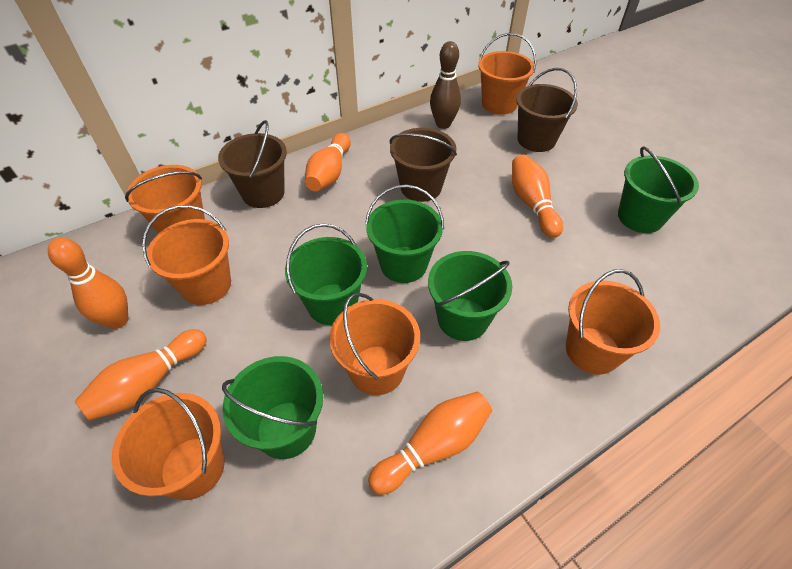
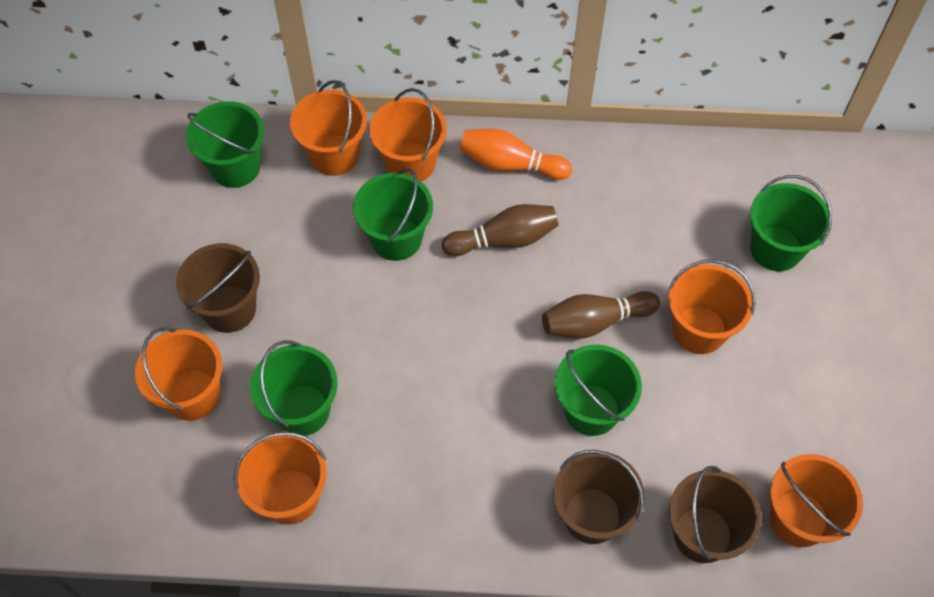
brown bowling pin: 1 -> 2
orange bowling pin: 5 -> 1

